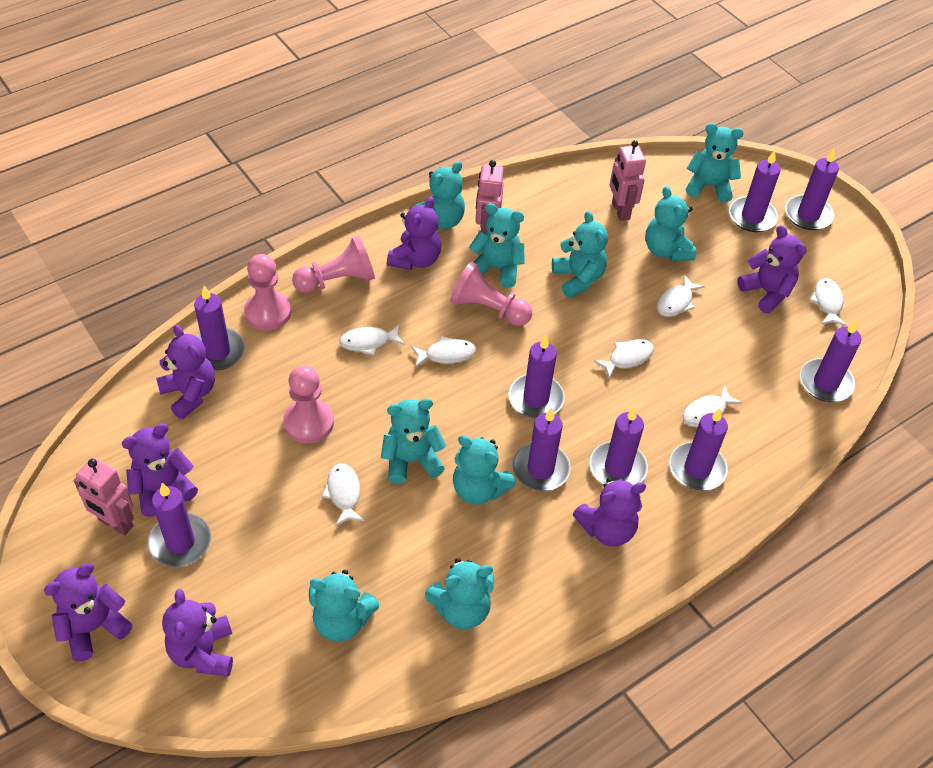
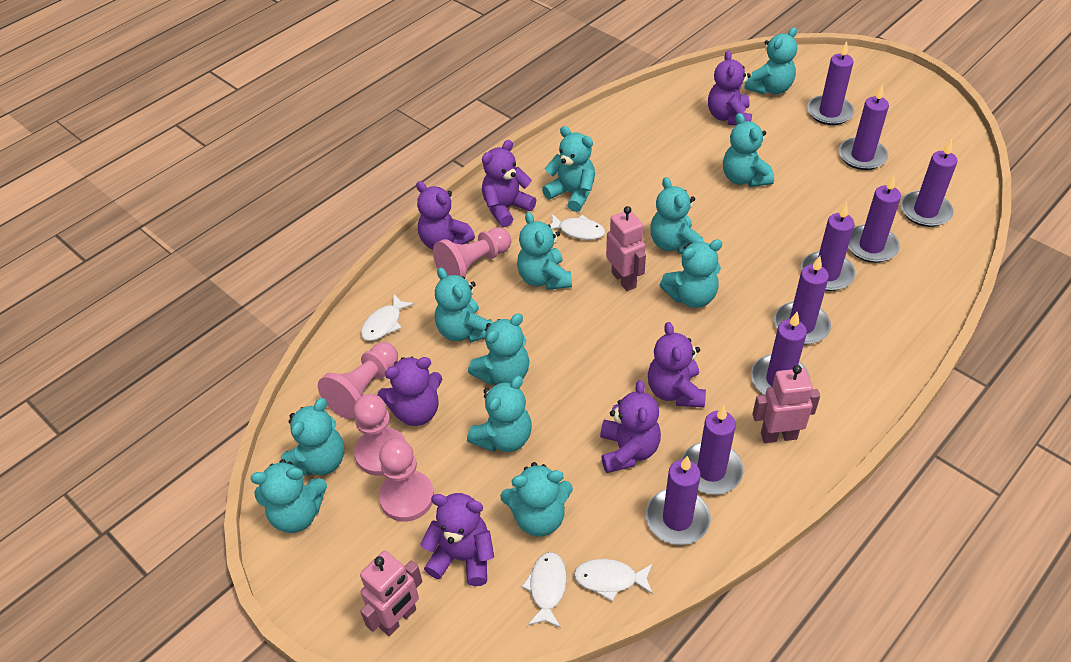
turquoise teddy bear: 9 -> 12
white fish: 7 -> 4

